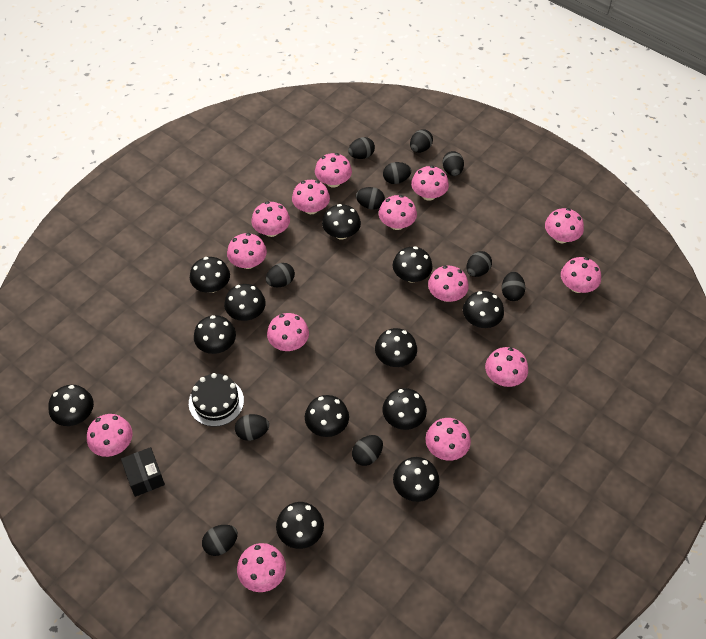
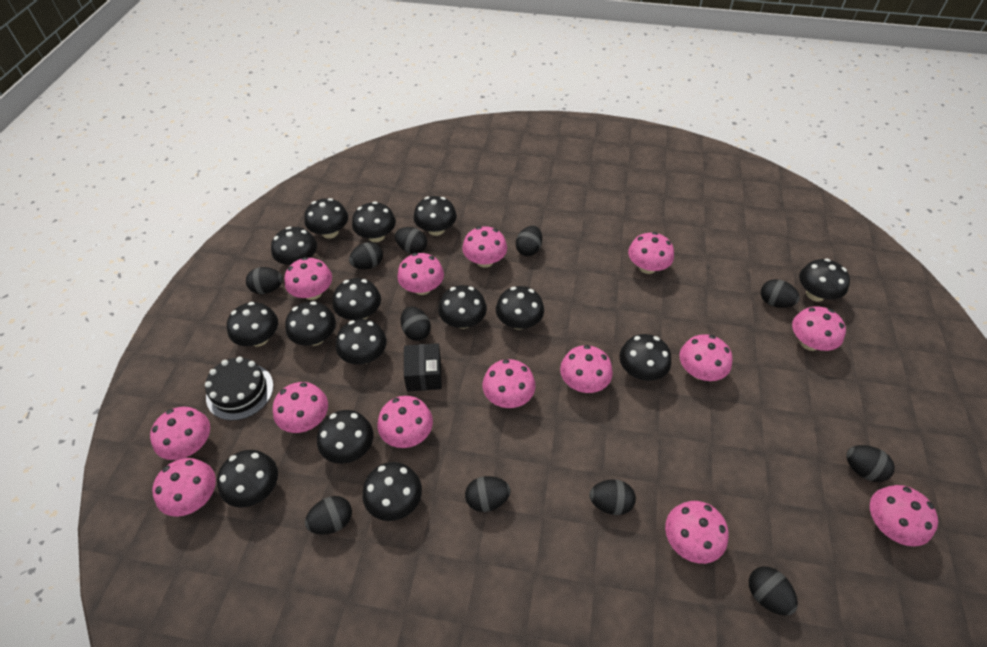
black mushroom: 12 -> 15

